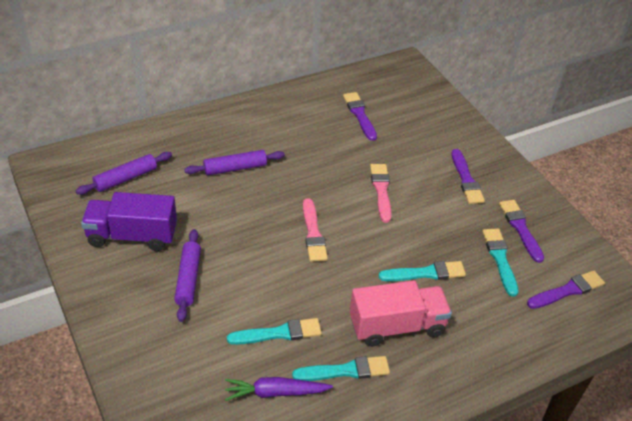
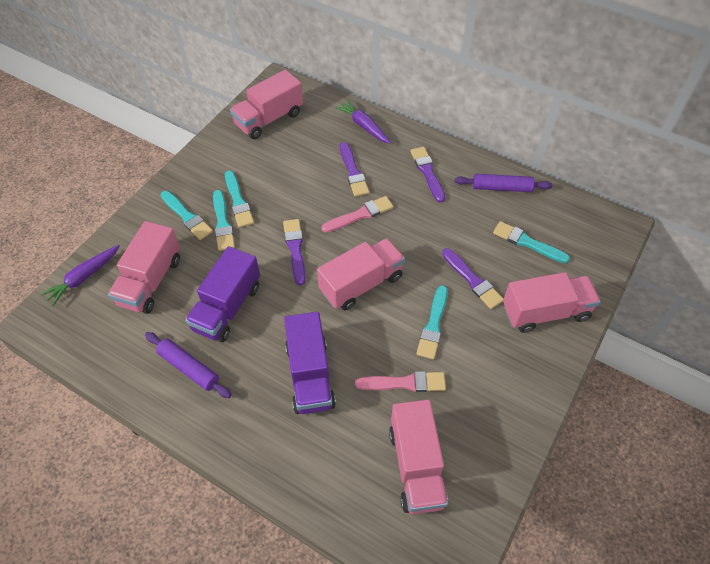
pink truck: 1 -> 5
purple carrot: 1 -> 2
purple rolling pin: 3 -> 2
purple truck: 1 -> 2
turquoise brush: 4 -> 5

